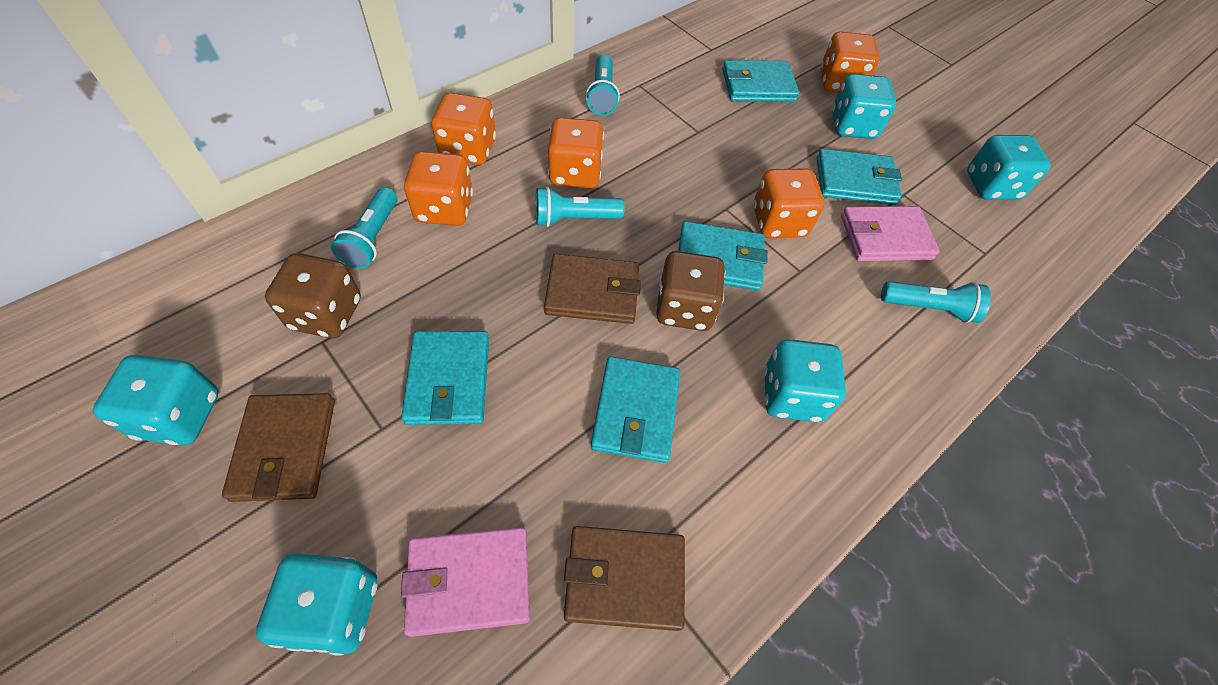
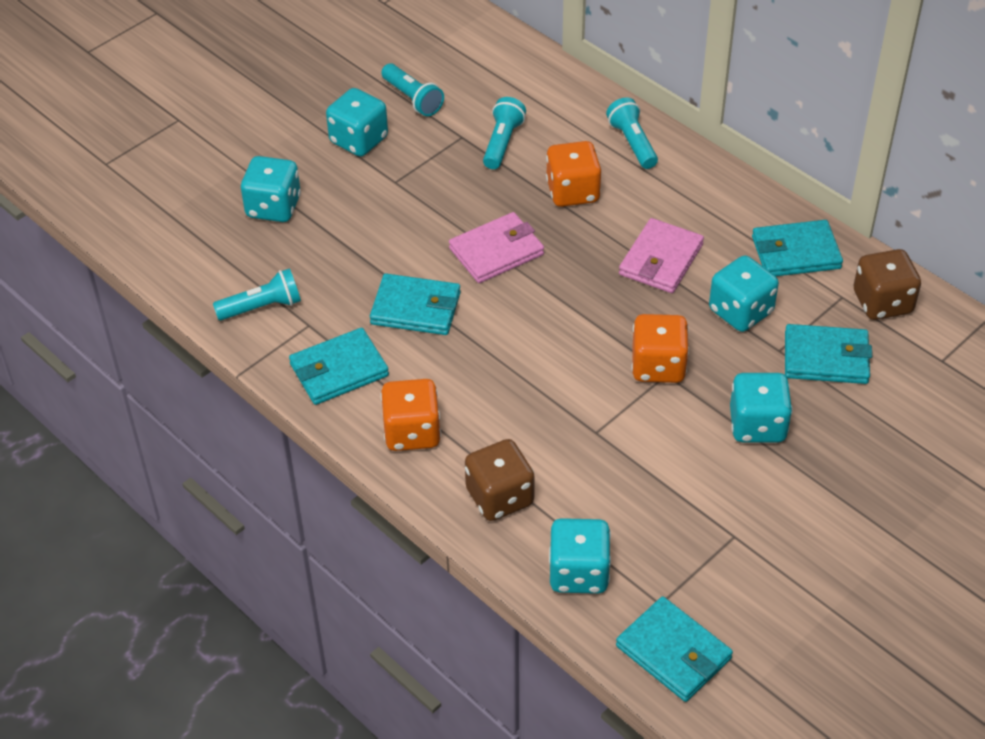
brown wallet: 3 -> 0
orange dice: 5 -> 3

